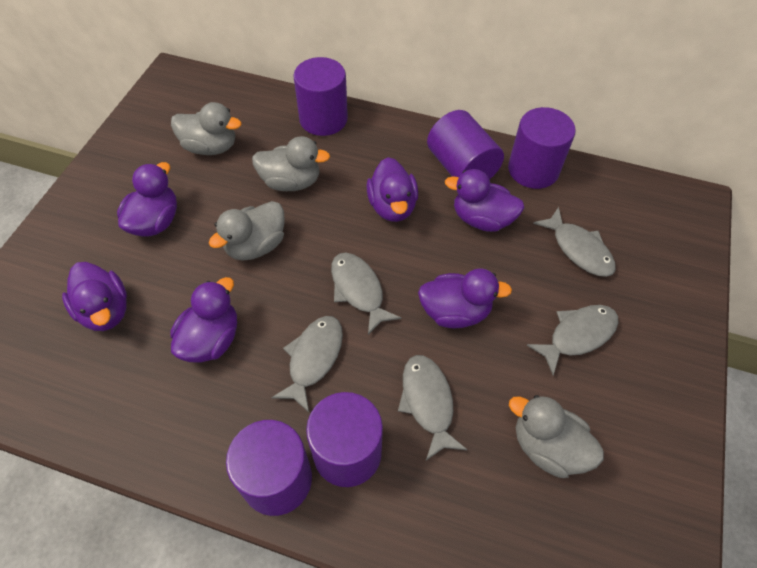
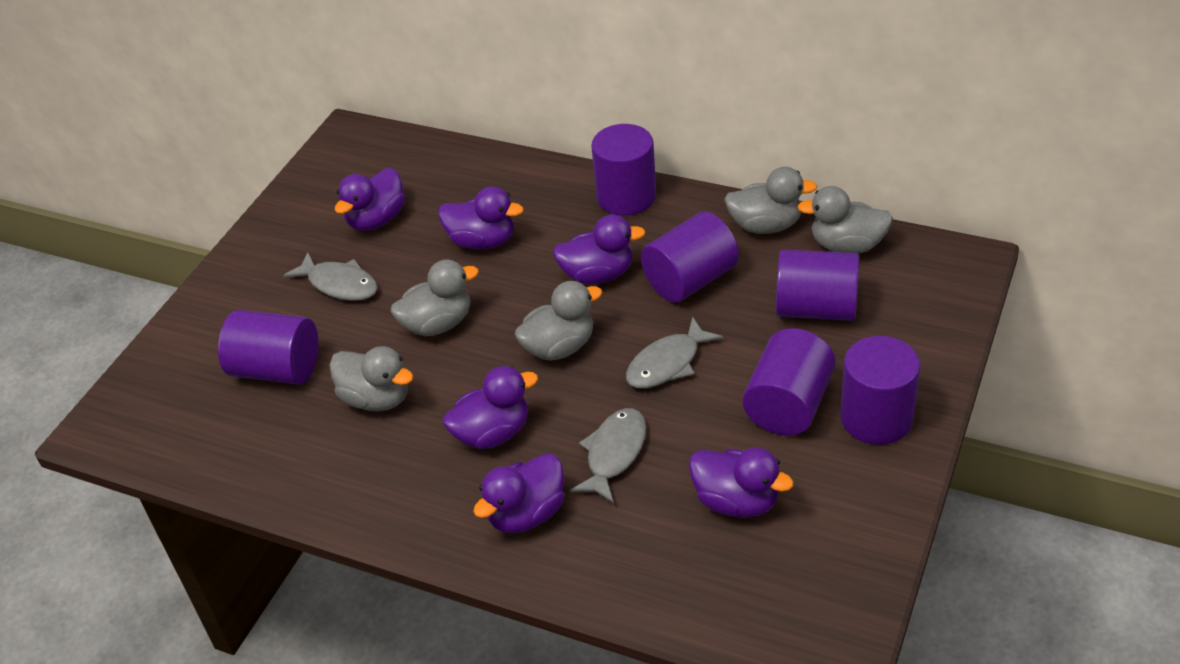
grey duck: 4 -> 5
grey fish: 5 -> 3
purple cylinder: 5 -> 6

